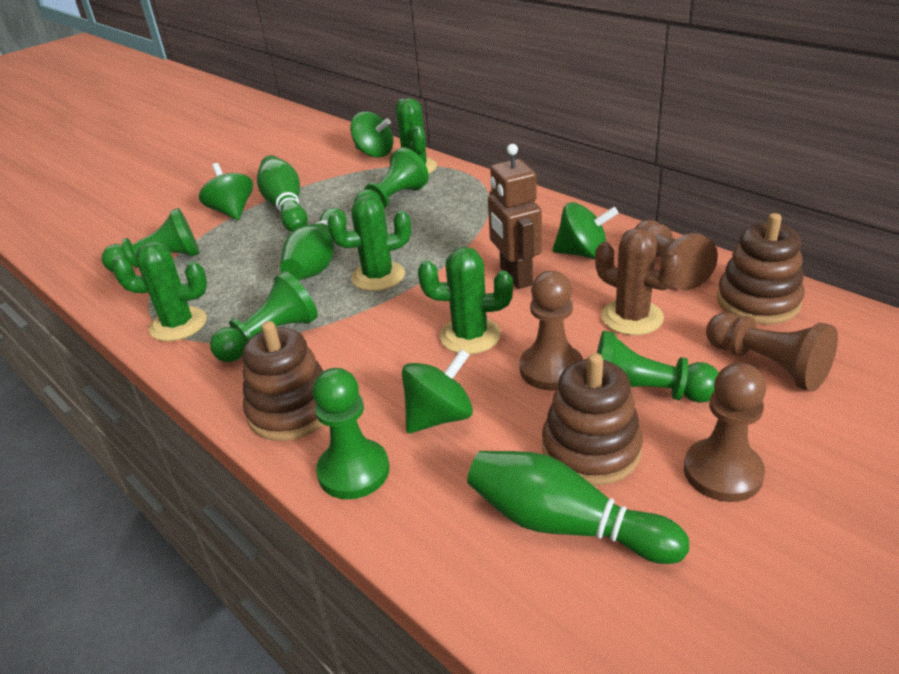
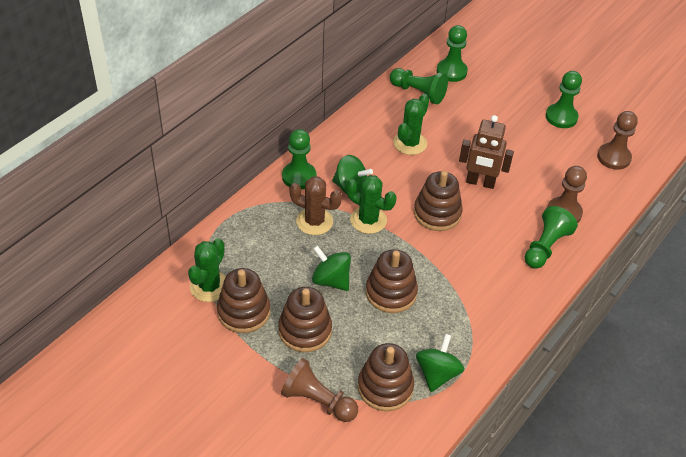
brown pawn: 4 -> 3
brown stacking toy: 3 -> 5
green bowling pin: 3 -> 0
green cactus: 4 -> 3
green spinning top: 4 -> 3

